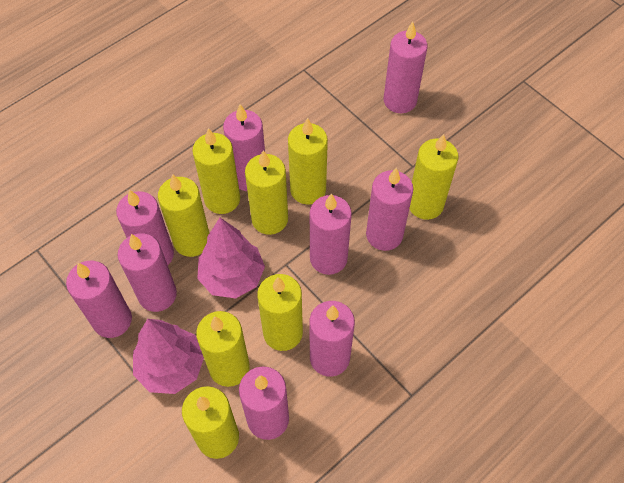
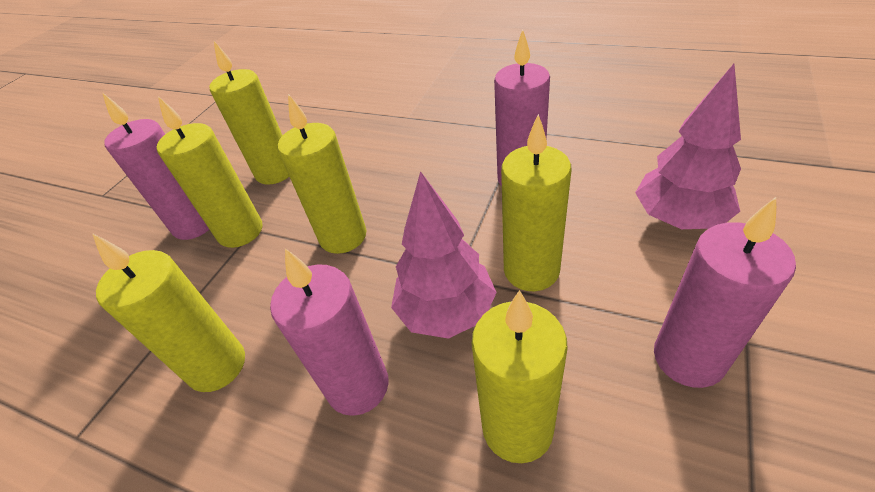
pink candle: 9 -> 4
yellow candle: 8 -> 6

